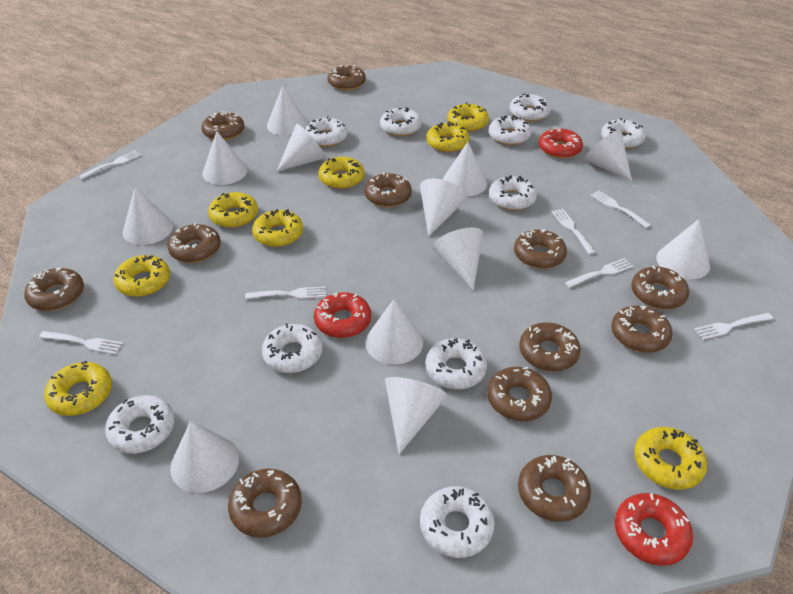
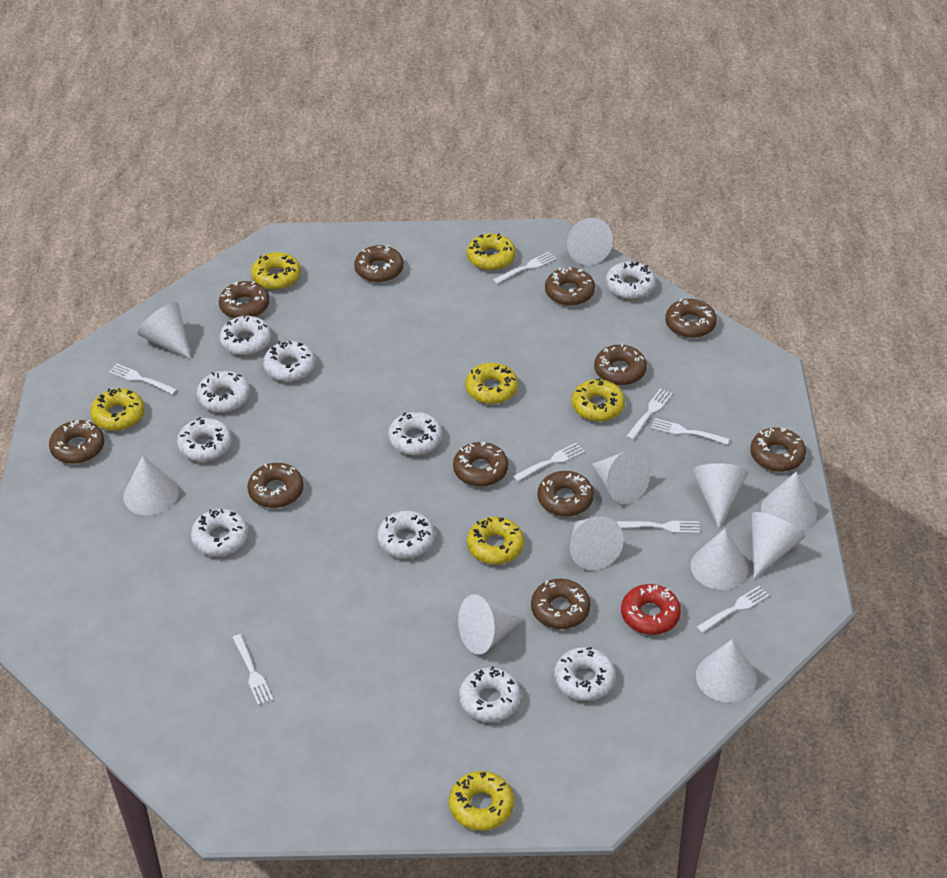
brown donut: 12 -> 11
red donut: 3 -> 1
white cone: 12 -> 11
white fork: 7 -> 8
yellow donut: 8 -> 7

